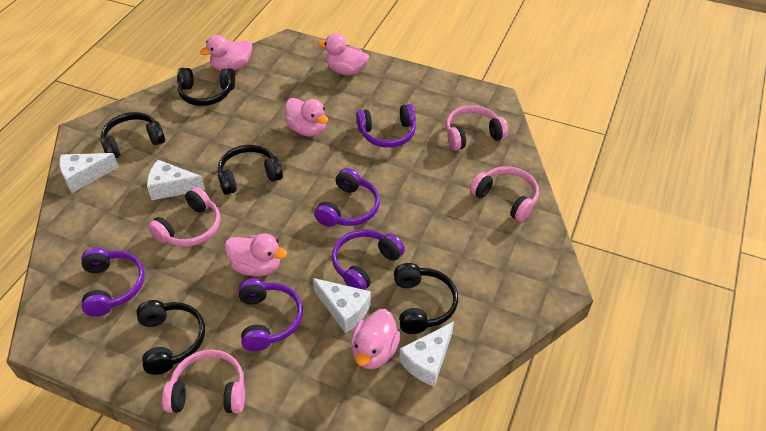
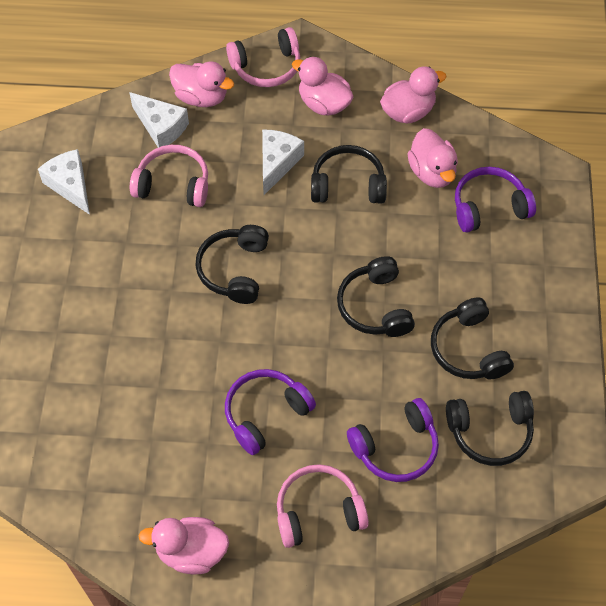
pink headphones: 4 -> 3
purple headphones: 5 -> 3
white cheese: 4 -> 3

